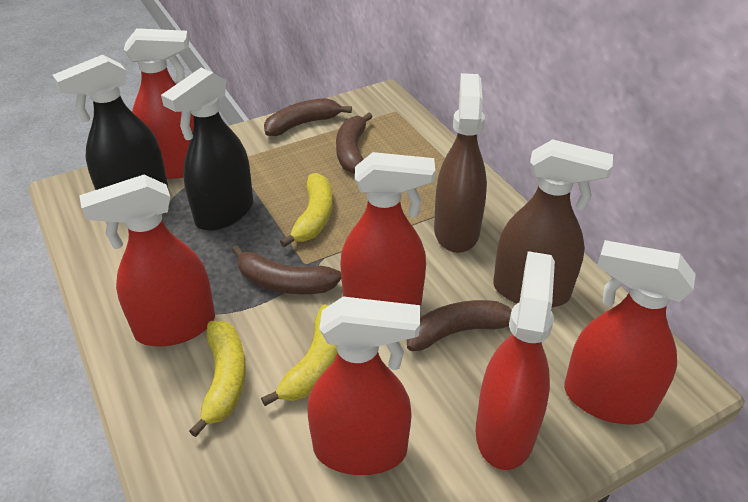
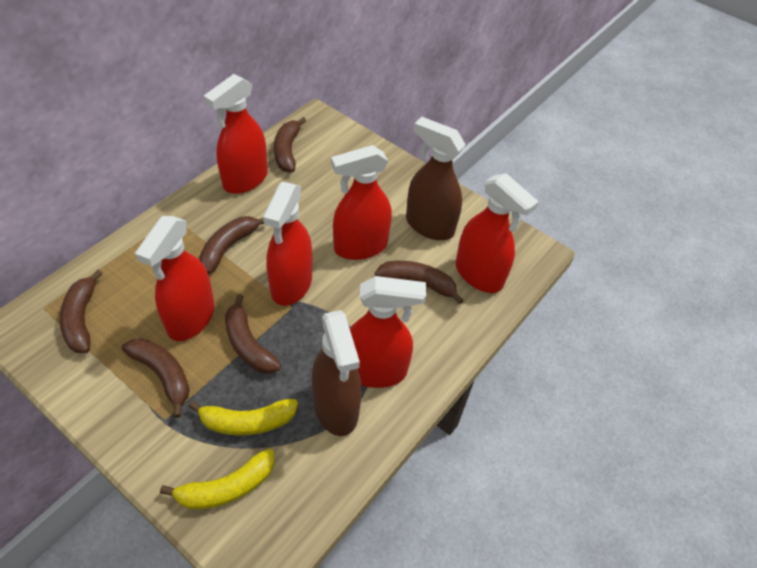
black spray bottle: 2 -> 0
brown banana: 4 -> 6
yellow banana: 3 -> 2

